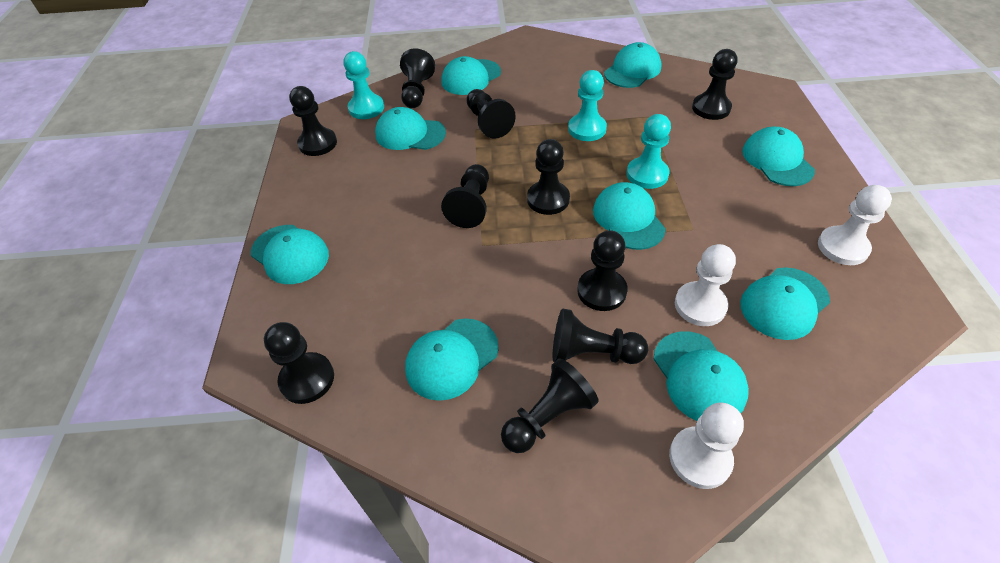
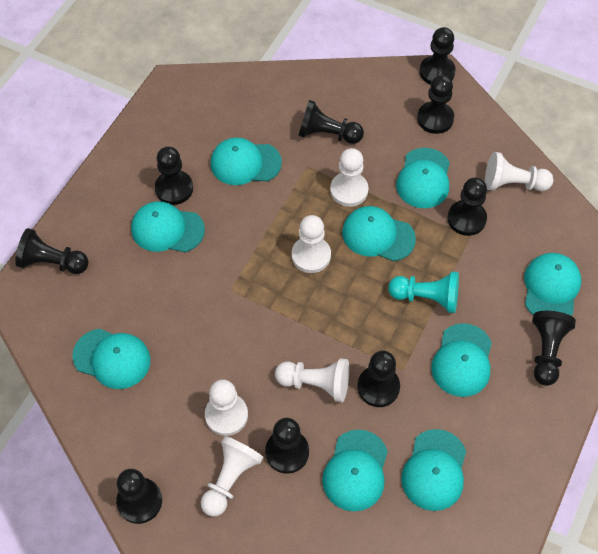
turquoise pawn: 3 -> 1
white pawn: 3 -> 6

